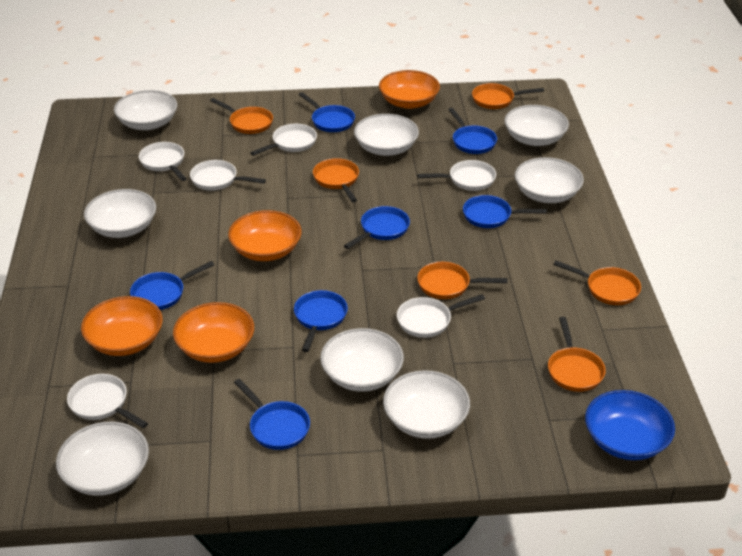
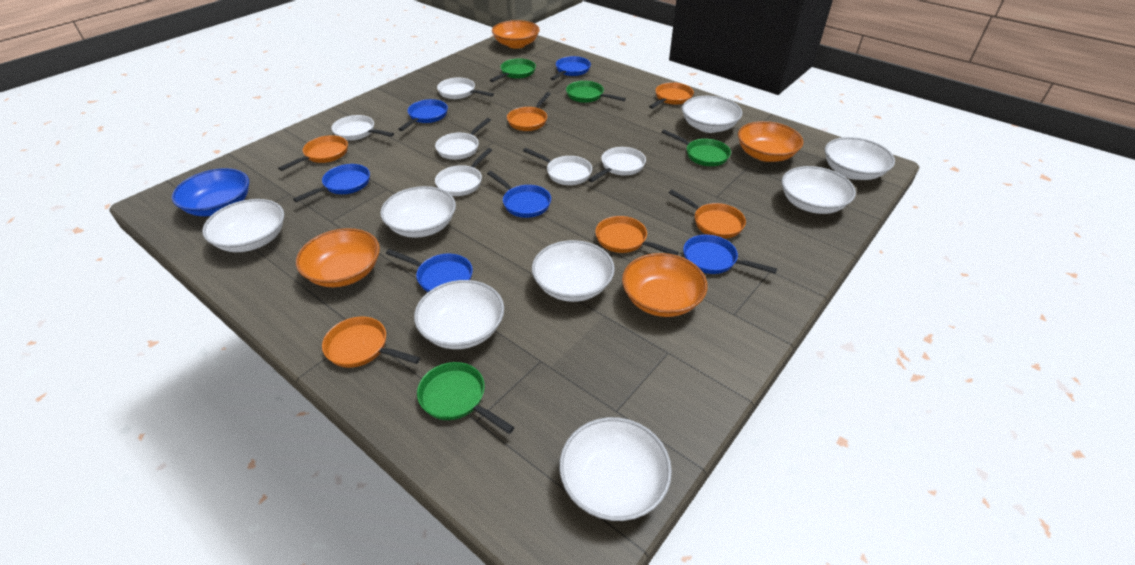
blue pan: 7 -> 6
green pan: 0 -> 4

